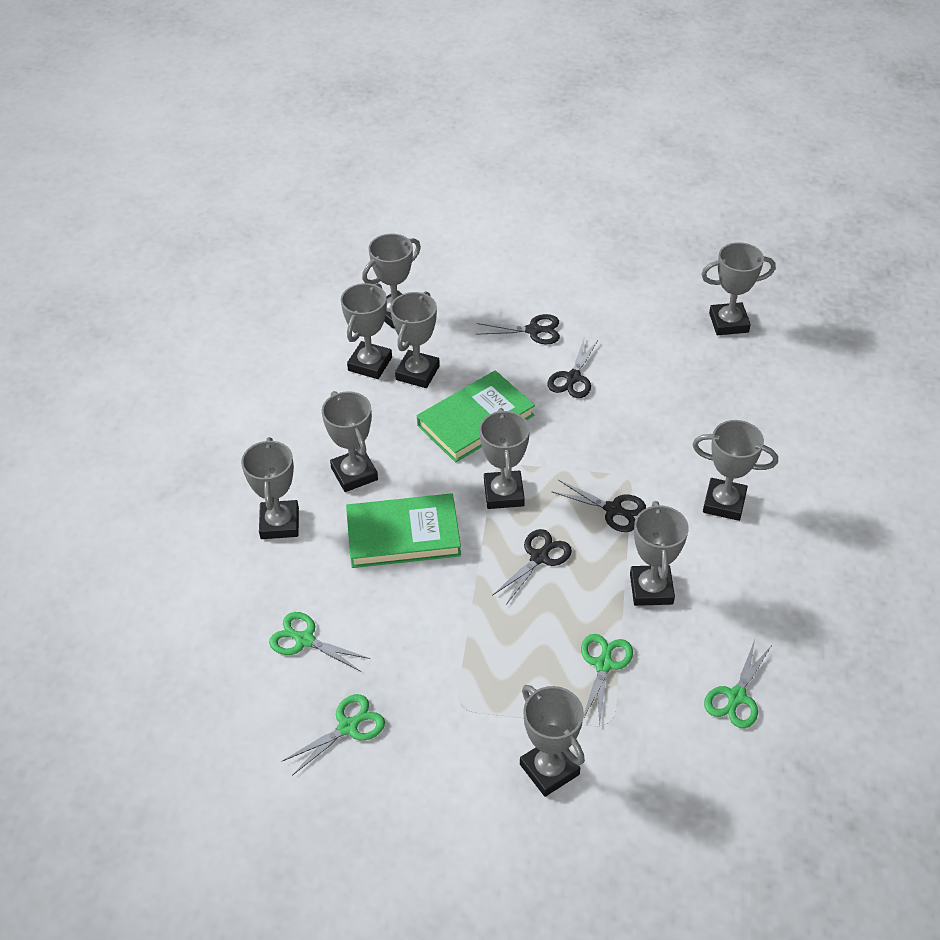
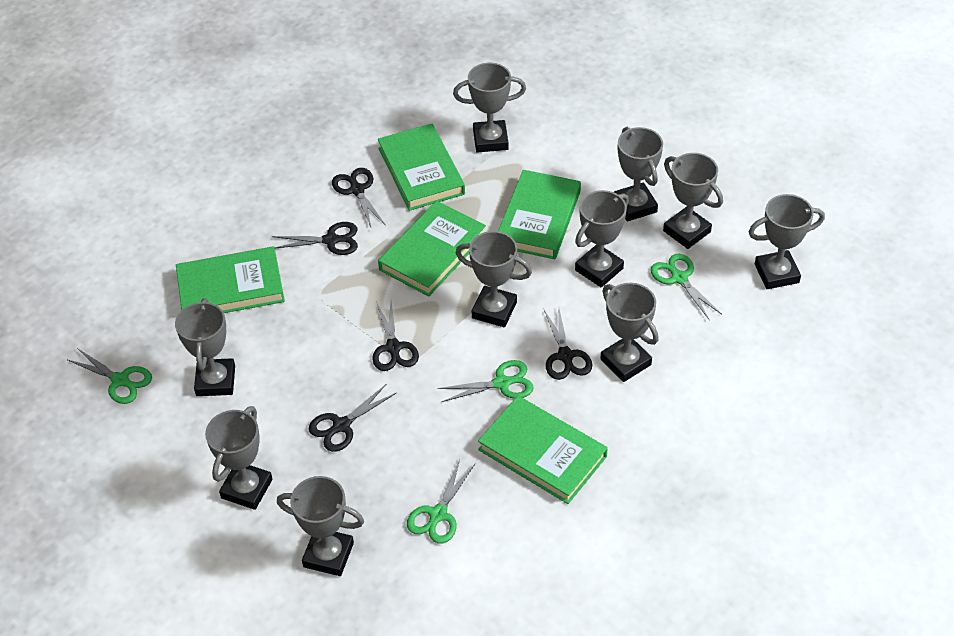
black scissors: 4 -> 5
green book: 2 -> 5

